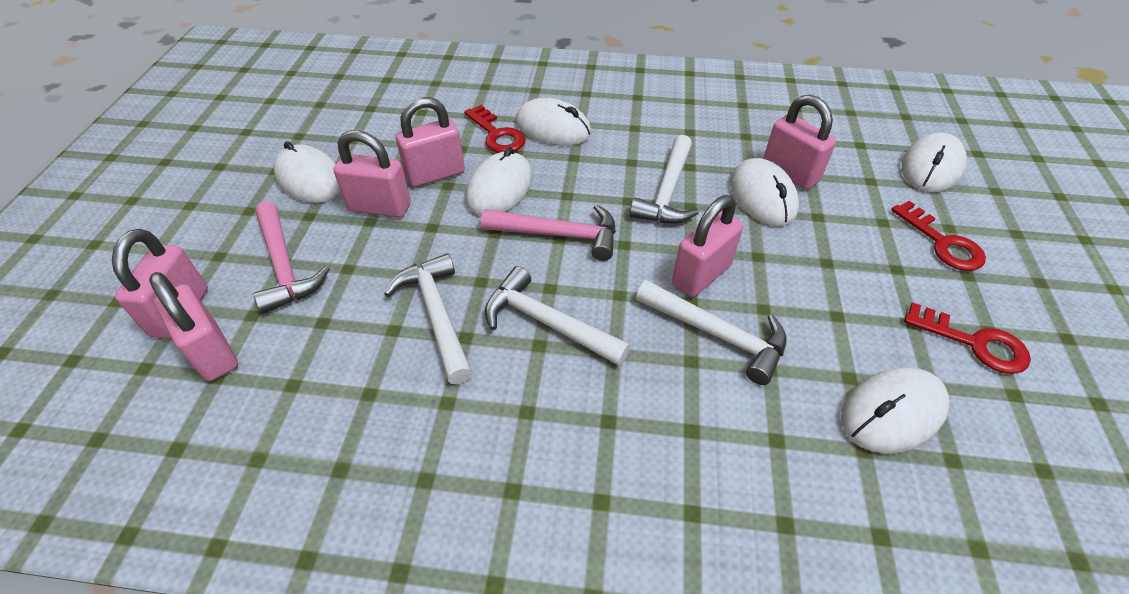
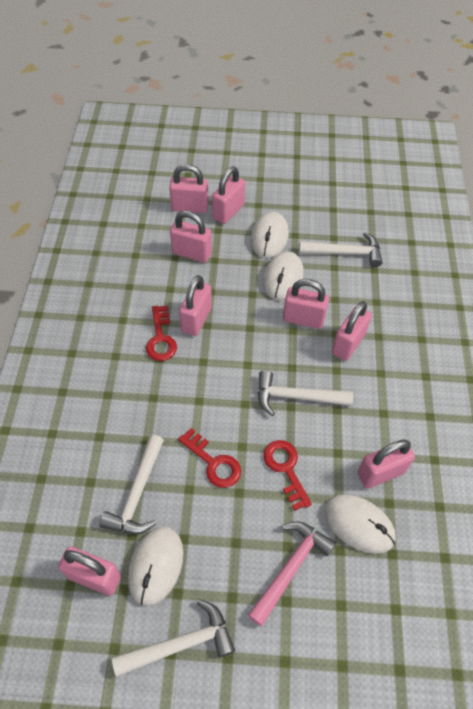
pink hammer: 2 -> 1
pink padlock: 6 -> 8
white mouse: 6 -> 4

